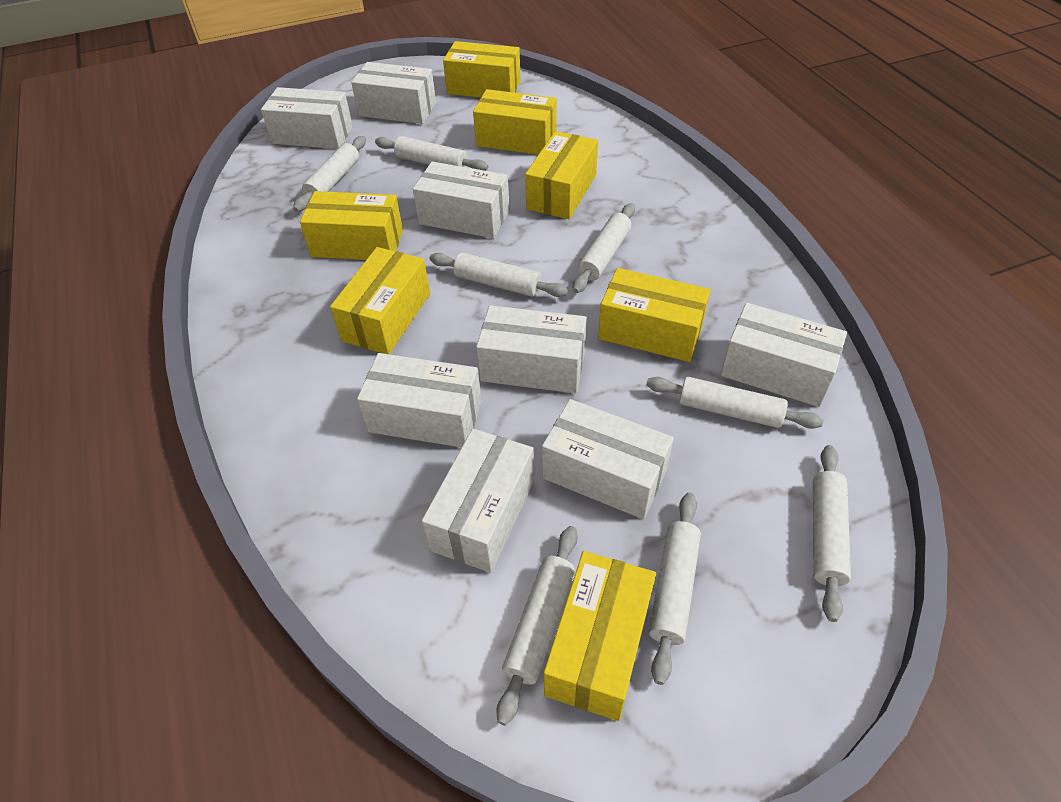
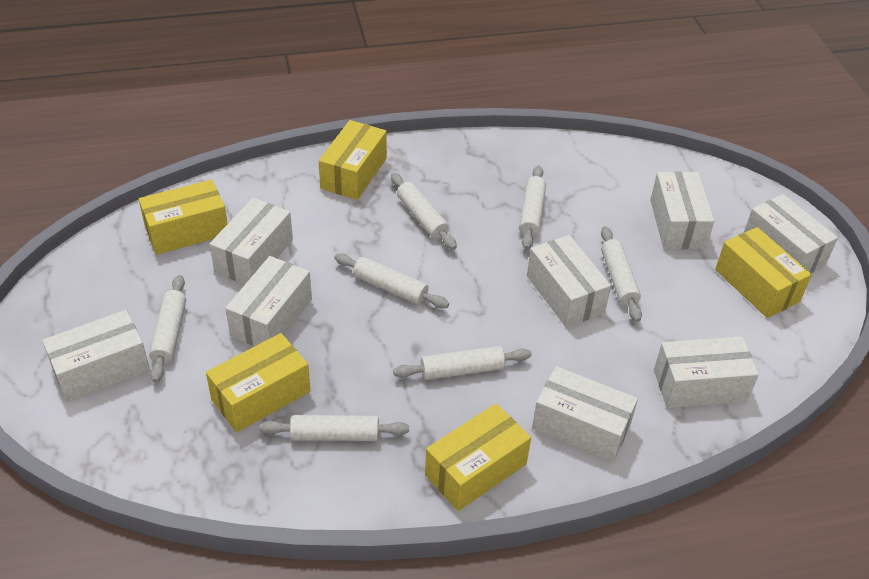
white rolling pin: 8 -> 7
yellow box: 7 -> 5

